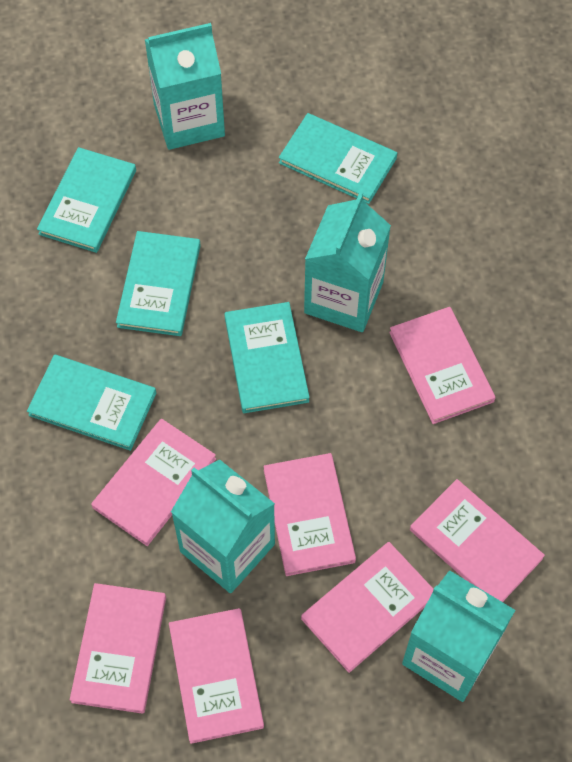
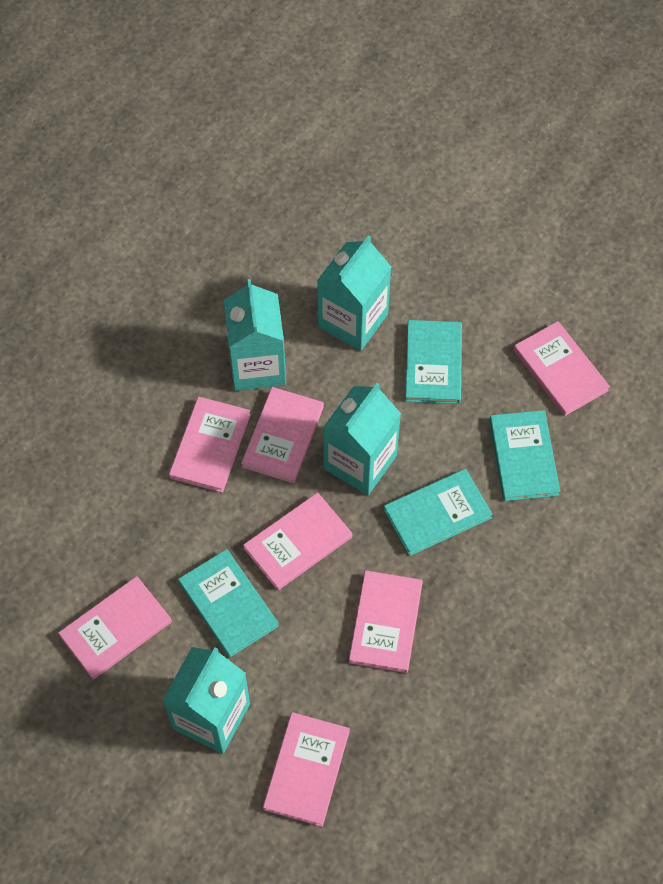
turquoise book: 5 -> 4

